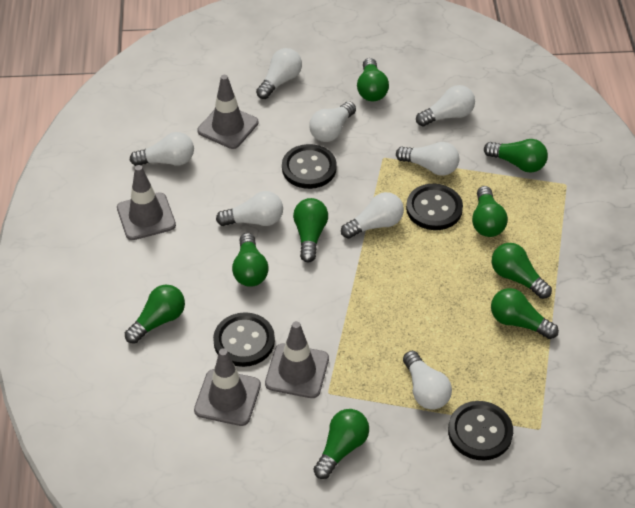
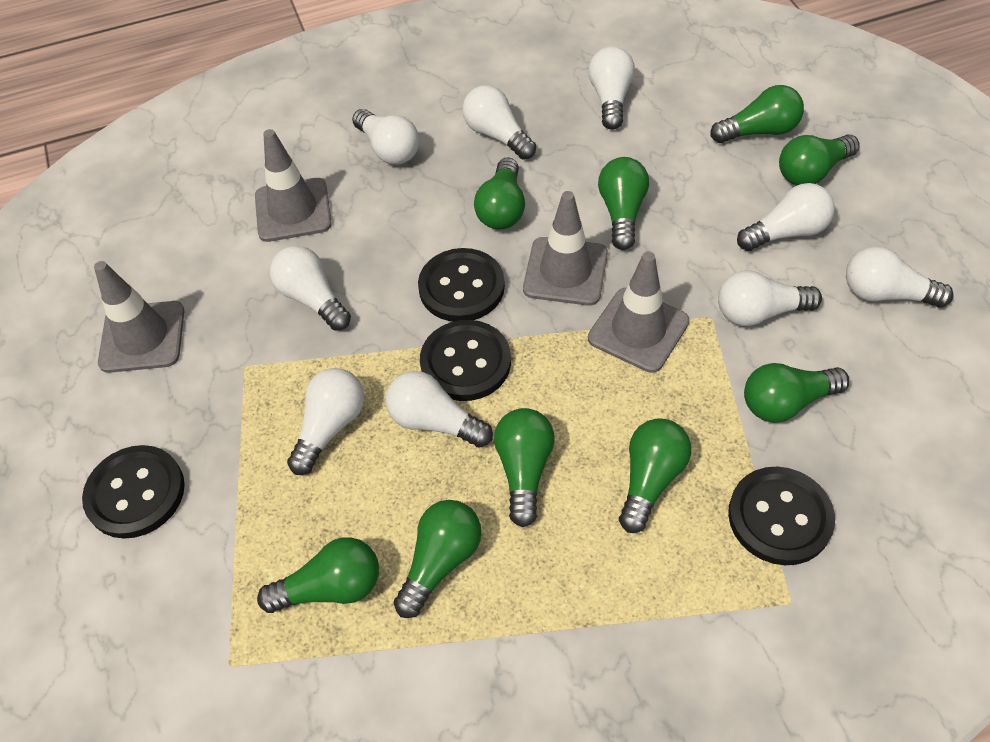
white light bulb: 8 -> 9

